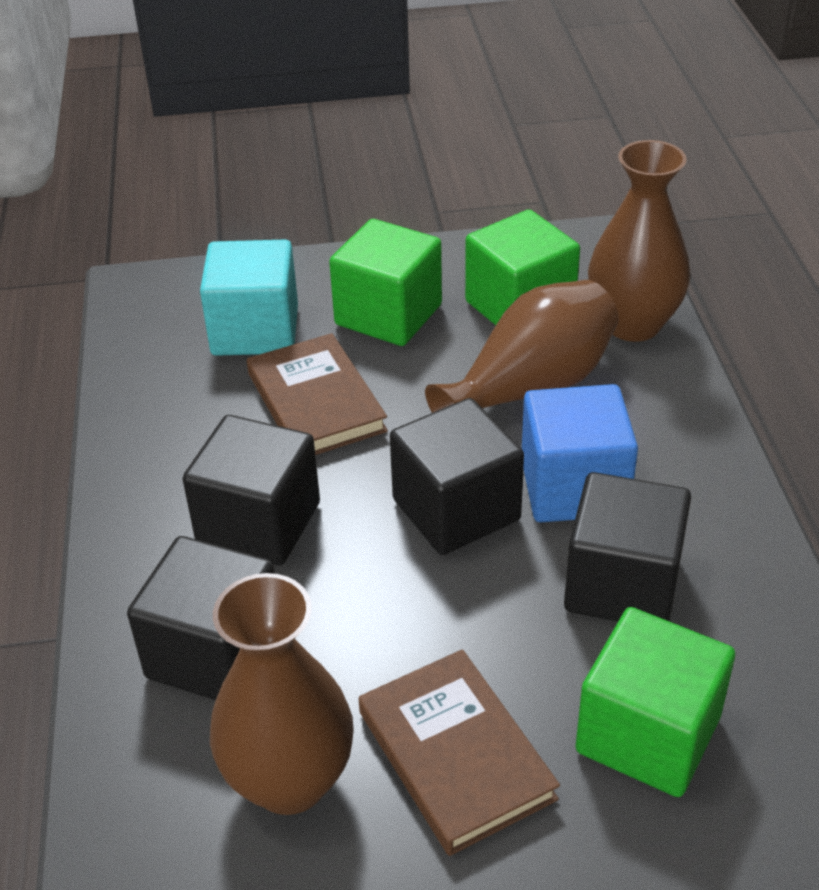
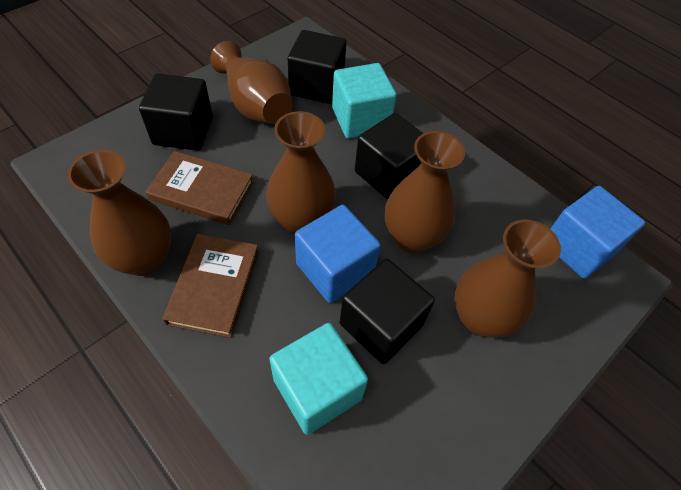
blue cube: 1 -> 2
brown vase: 3 -> 5
green cube: 3 -> 0
turquoise cube: 1 -> 2

